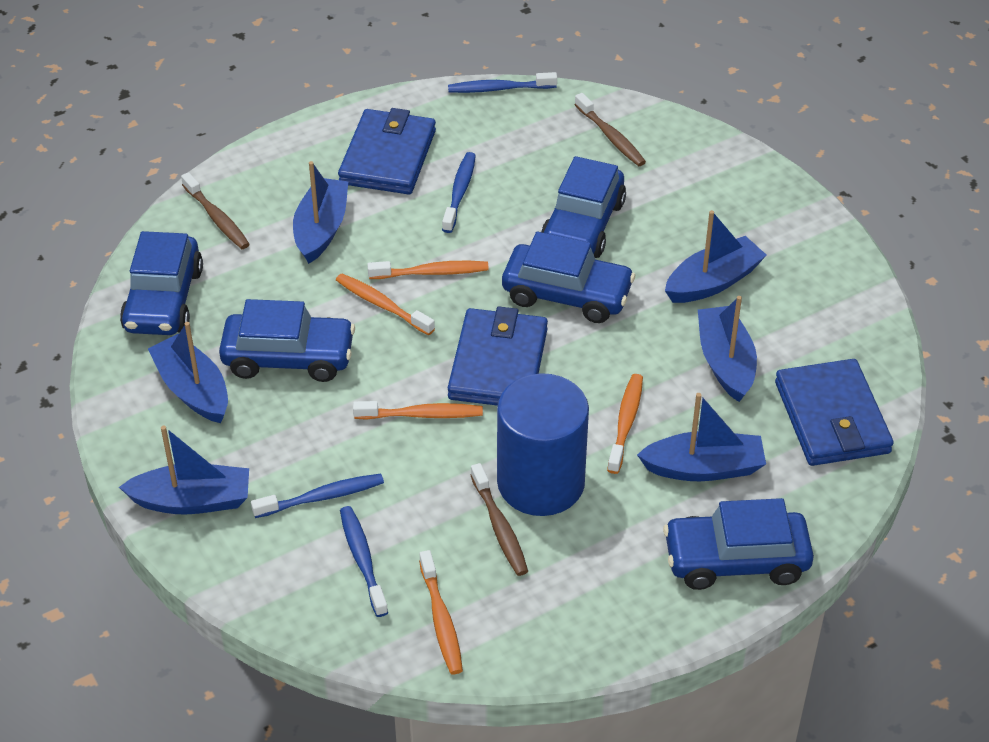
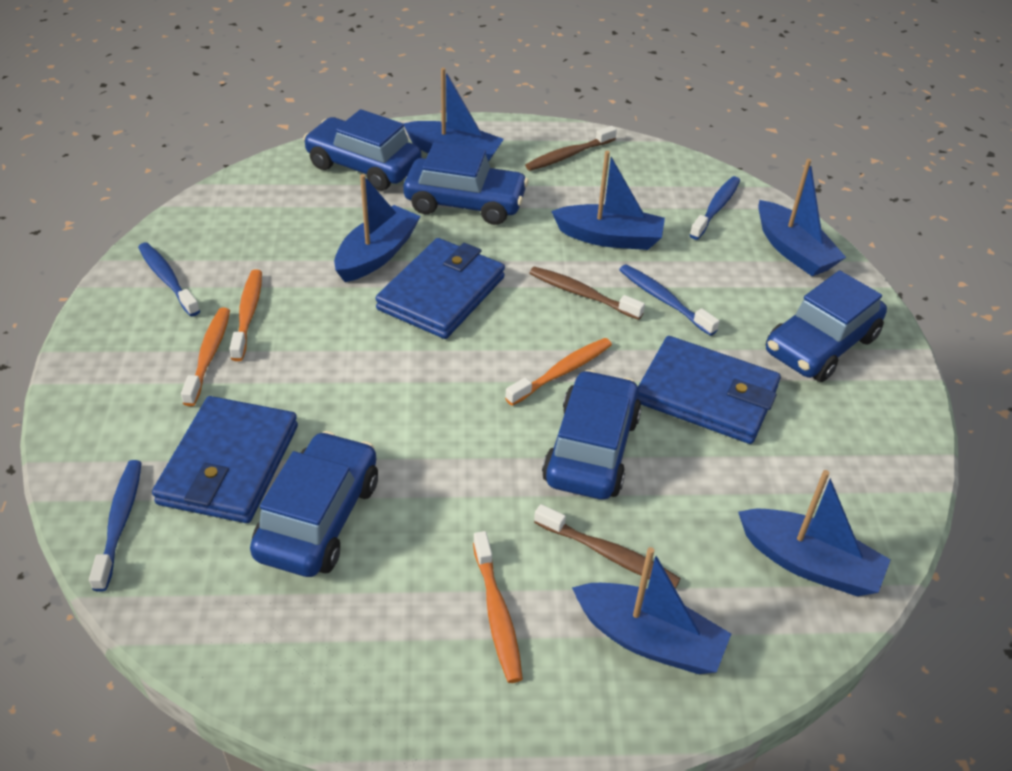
blue cylinder: 1 -> 0
orange toothbrush: 5 -> 4

